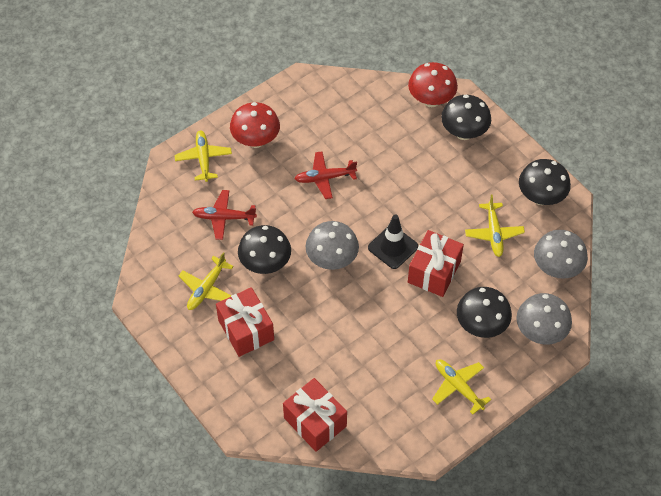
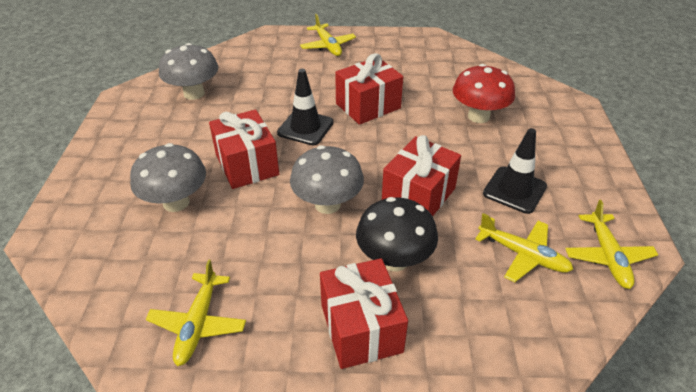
black mushroom: 4 -> 1
black traffic cone: 1 -> 2
red gift: 3 -> 4
red mushroom: 2 -> 1
red plane: 2 -> 0

